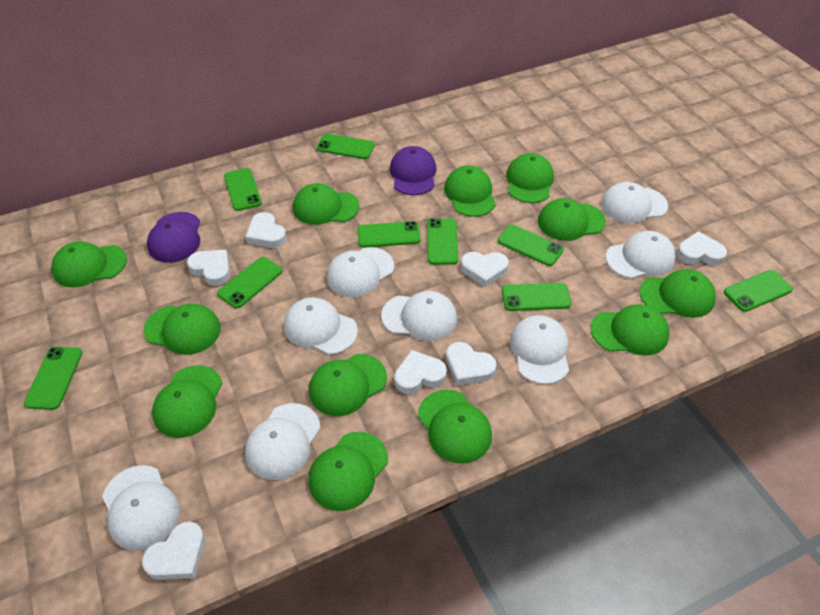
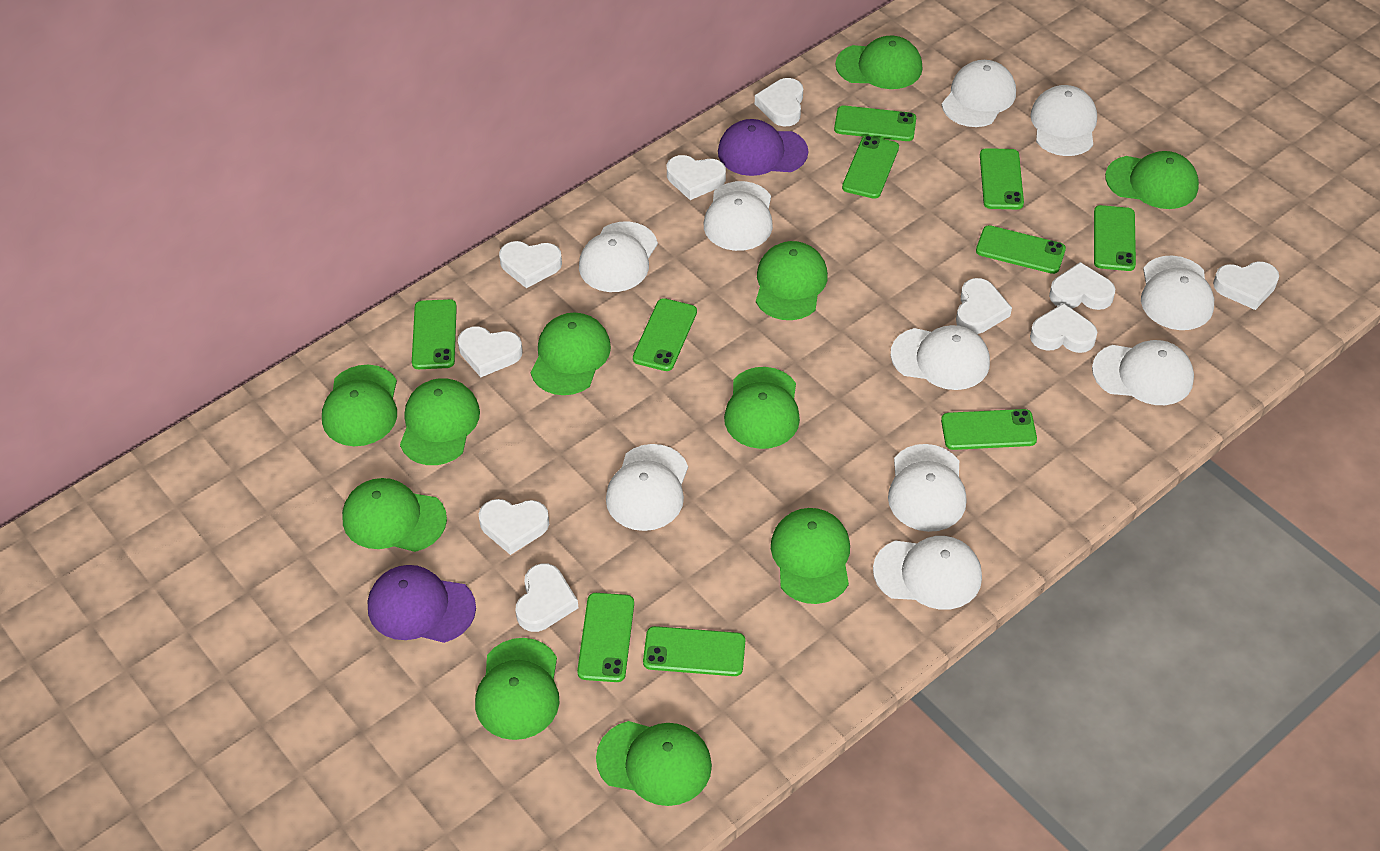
green cap: 12 -> 11
green phone: 9 -> 10
white cap: 8 -> 10
white heart: 7 -> 10

